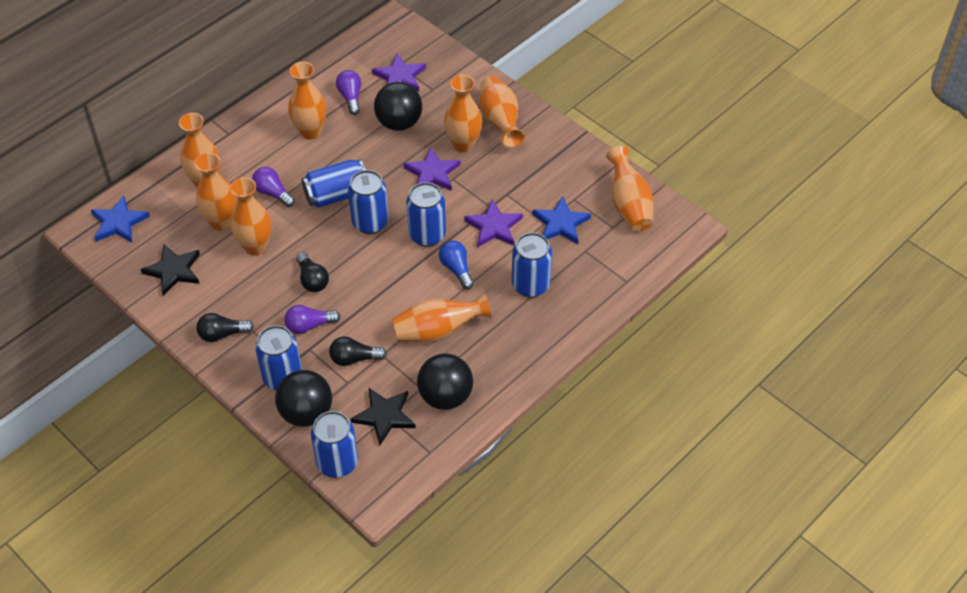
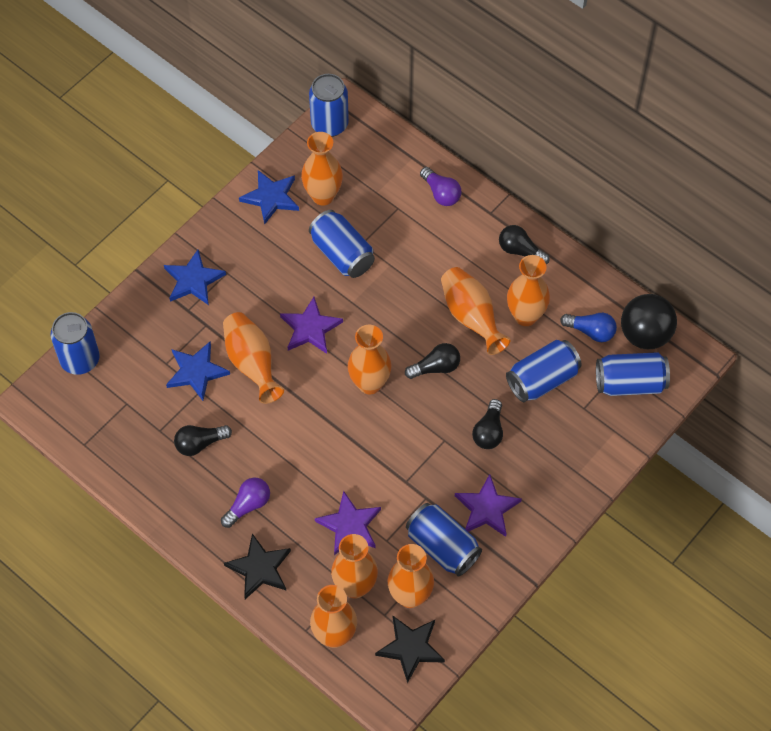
black ball: 3 -> 1
black light bulb: 3 -> 4
blue star: 2 -> 3
purple light bulb: 3 -> 2

